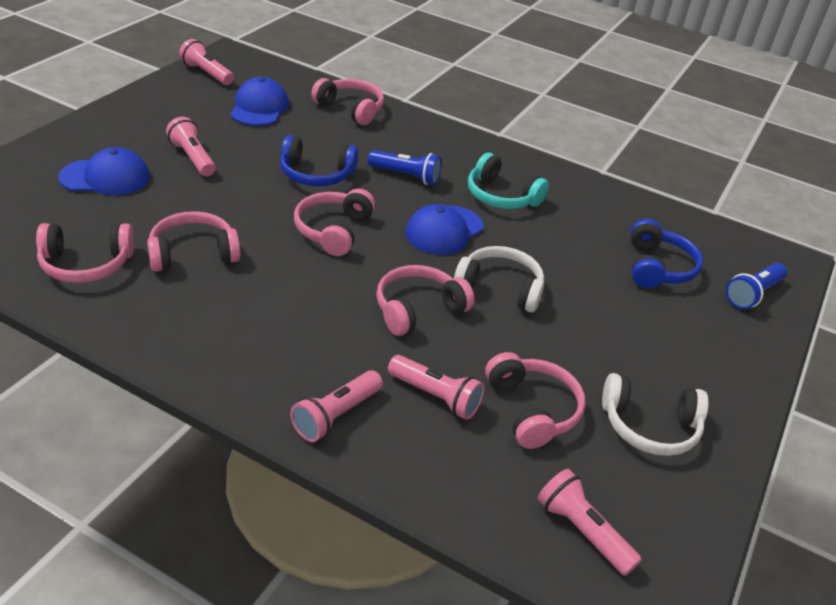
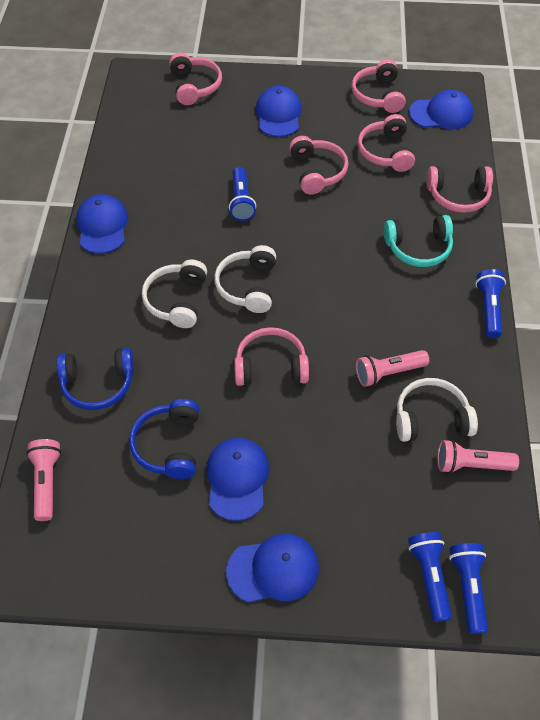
blue cap: 3 -> 5
blue flashlight: 2 -> 4
pink flashlight: 5 -> 3
white headphones: 2 -> 3

